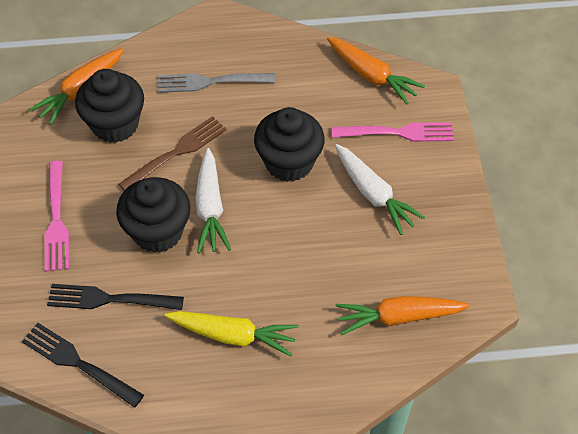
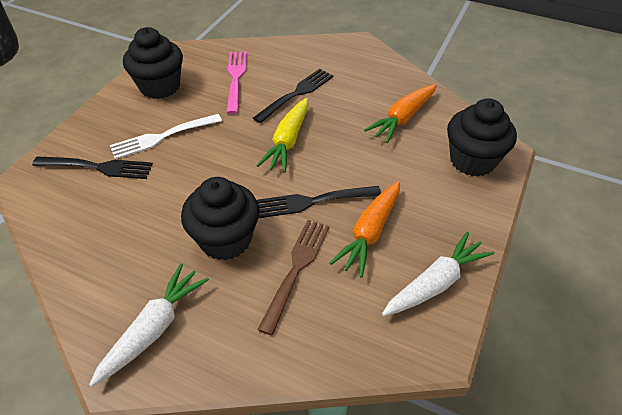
black fork: 2 -> 3
grey fork: 1 -> 0
orange carrot: 3 -> 2
pink fork: 2 -> 1
white fork: 0 -> 1

